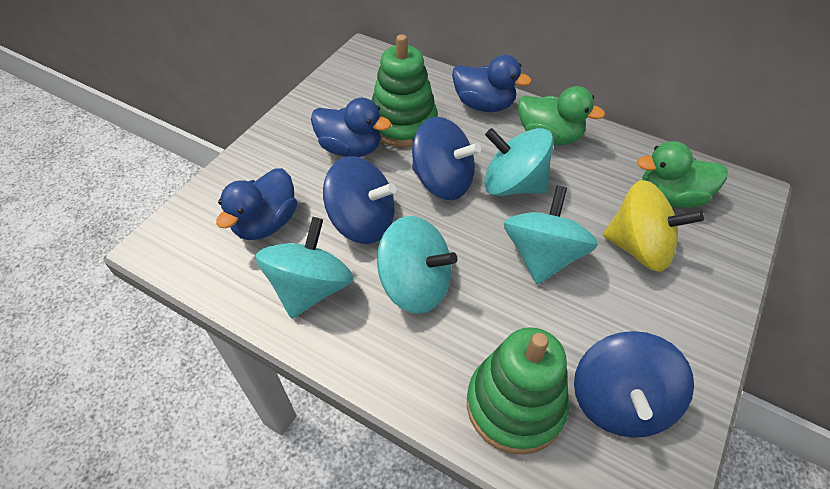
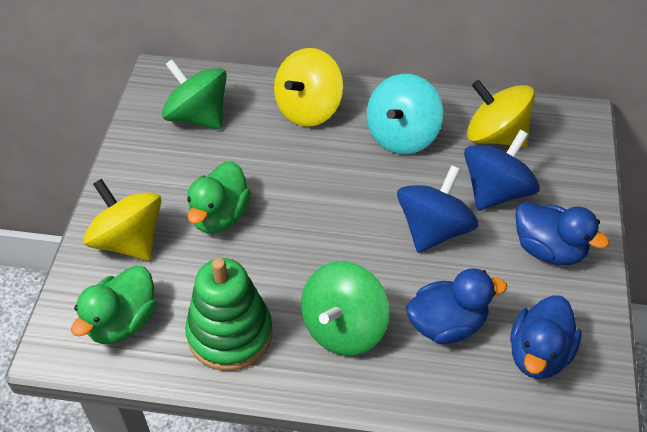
blue spinning top: 3 -> 2
green spinning top: 0 -> 2
green stacking toy: 2 -> 1
turquoise spinning top: 4 -> 1
yellow spinning top: 1 -> 3

